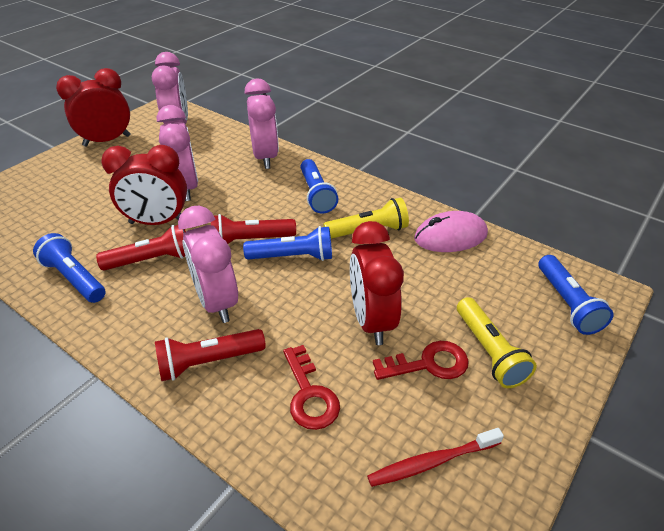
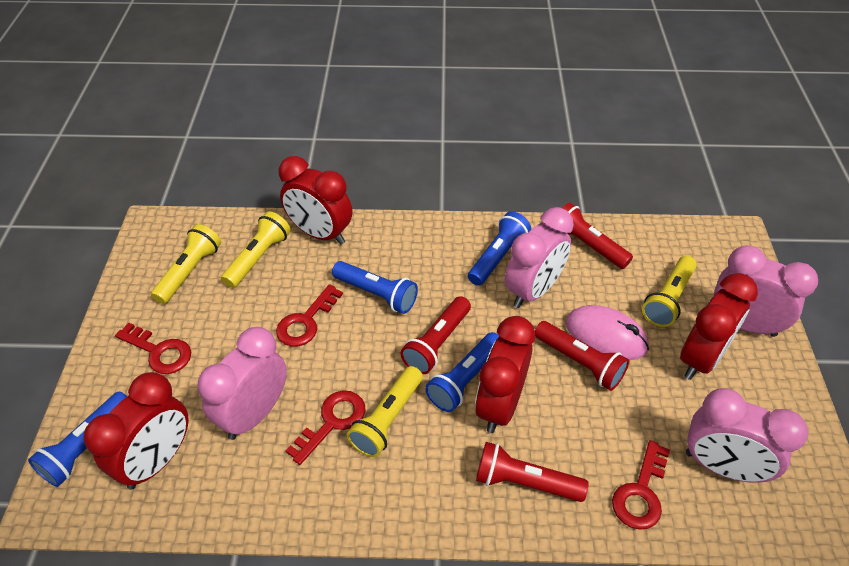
red clock: 3 -> 4
red flashlight: 3 -> 4
red key: 2 -> 4
red toothbrush: 1 -> 0
yellow flashlight: 2 -> 4

